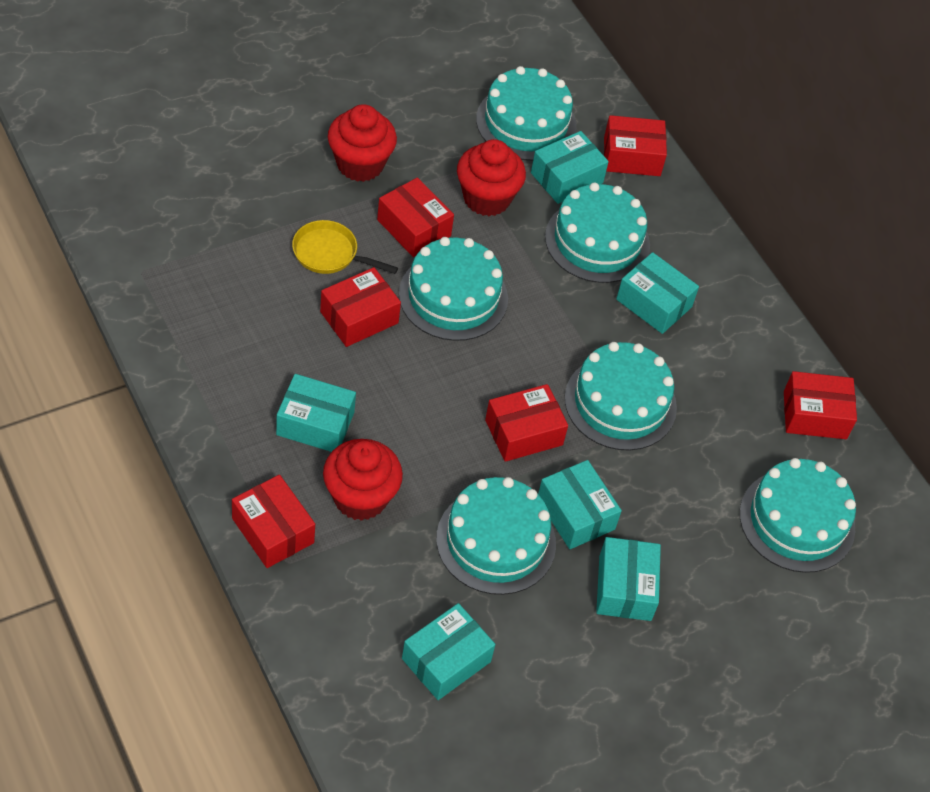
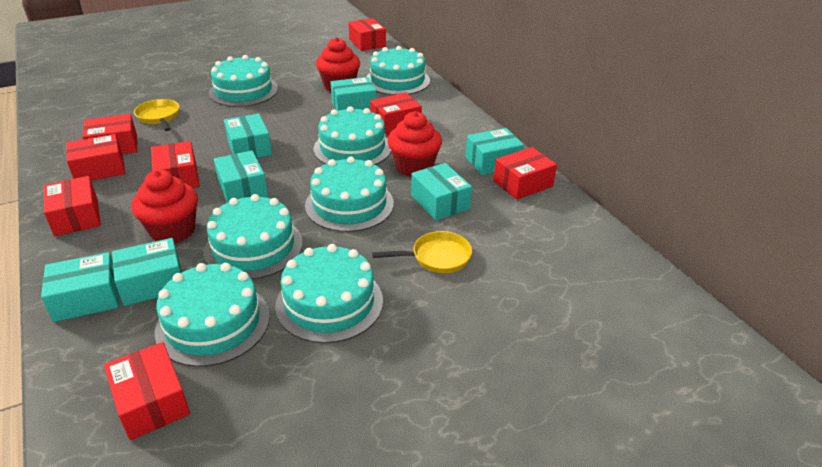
red box: 6 -> 8
turquoise box: 6 -> 7
turquoise cake: 6 -> 7
yellow pan: 1 -> 2

